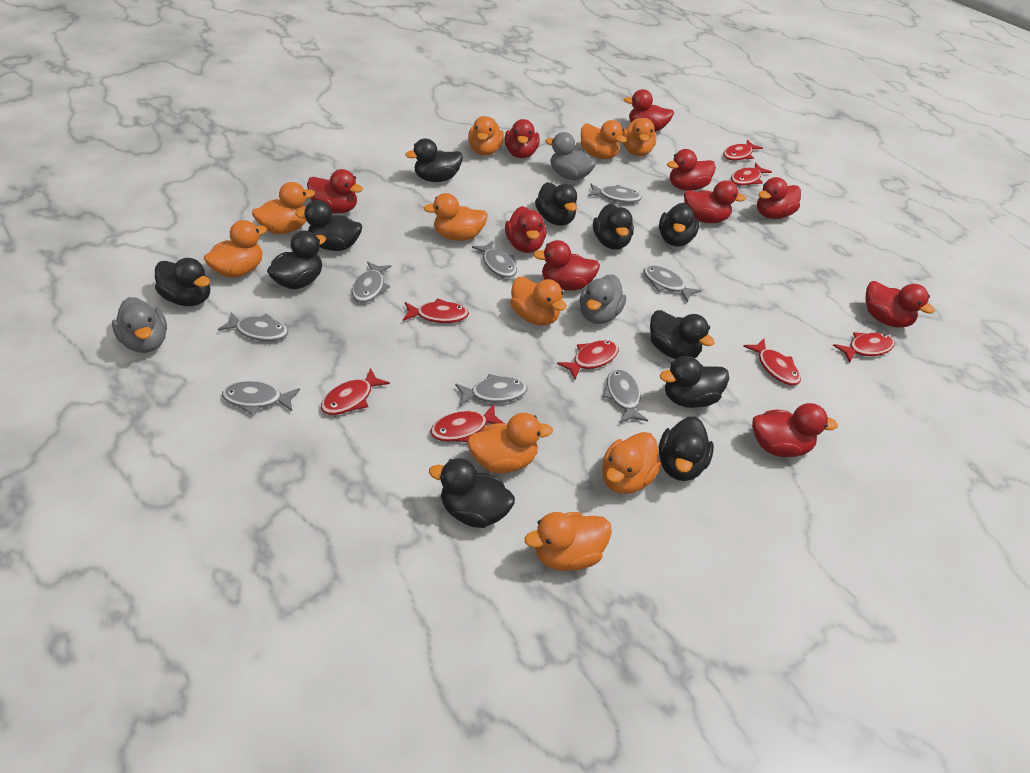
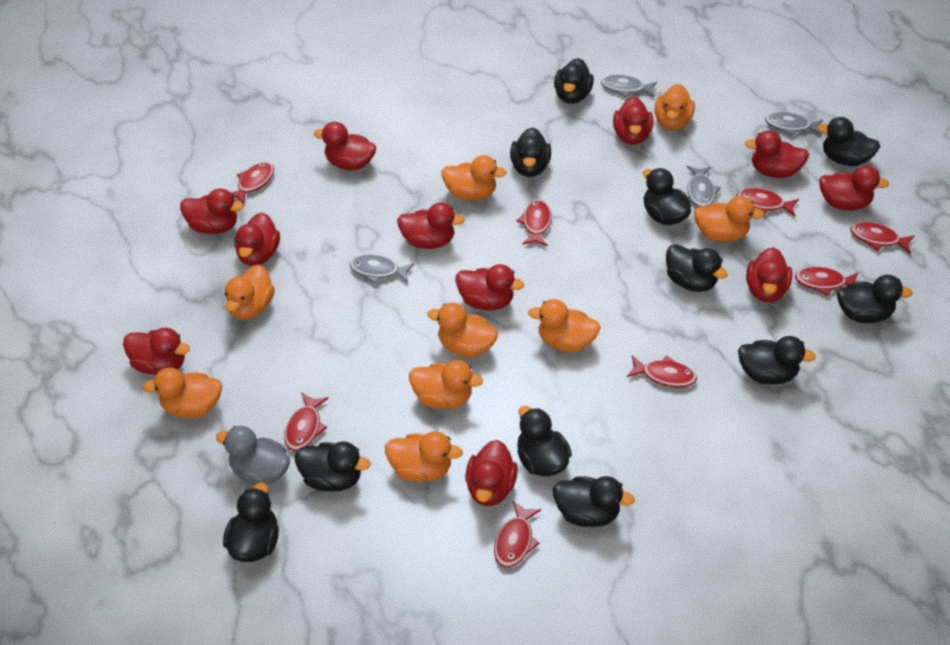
grey duck: 3 -> 1
grey fish: 8 -> 4
orange duck: 10 -> 9
red duck: 10 -> 11

